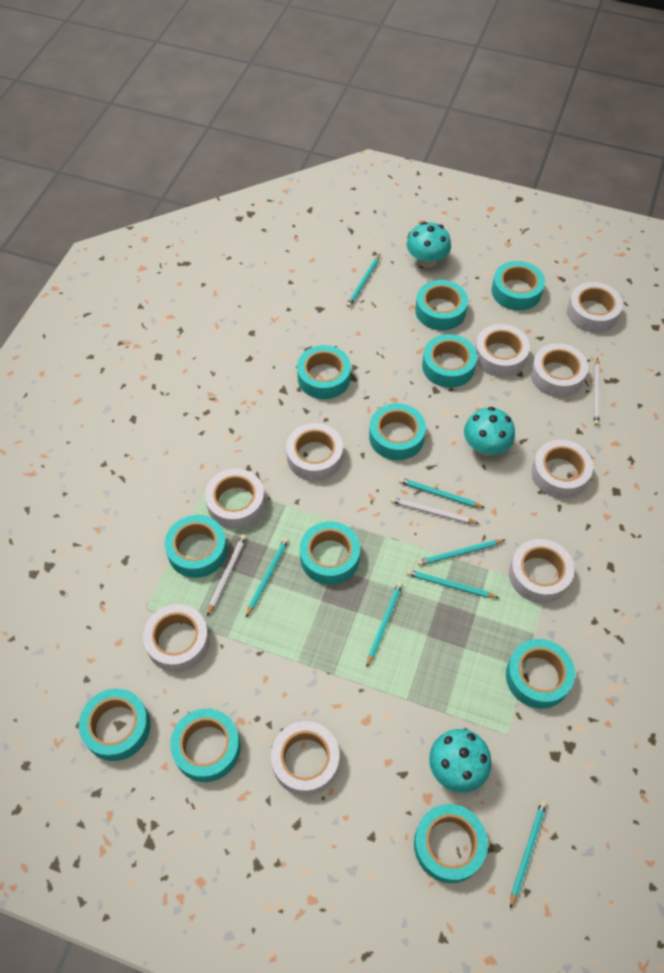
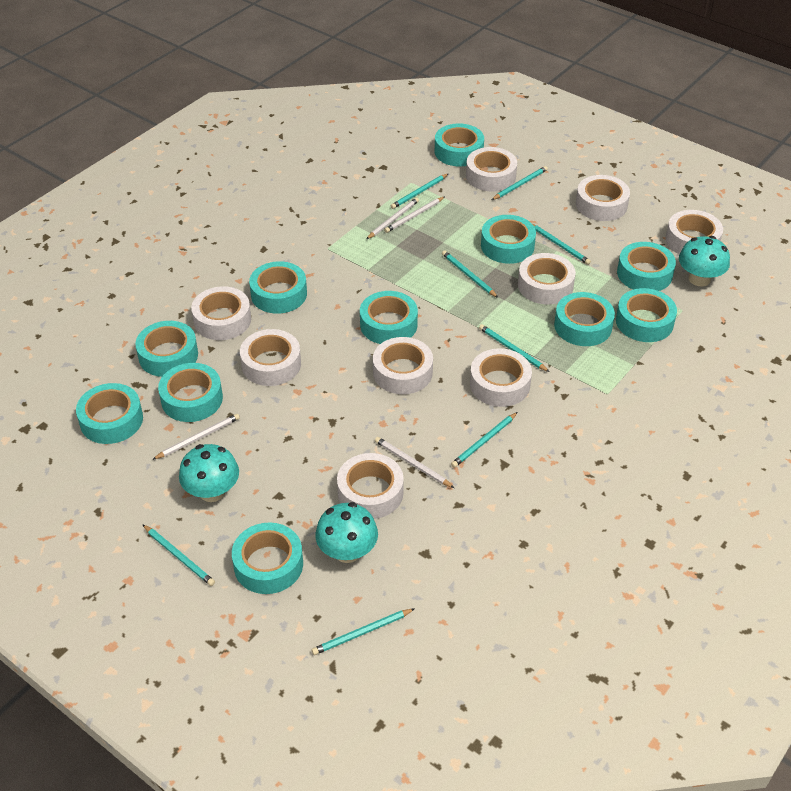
turquoise pencil: 7 -> 8
white pencil: 3 -> 4

